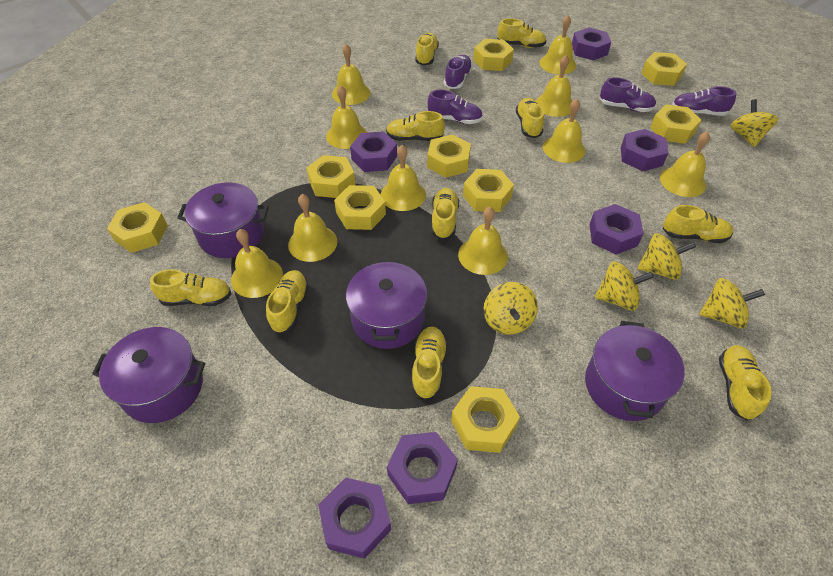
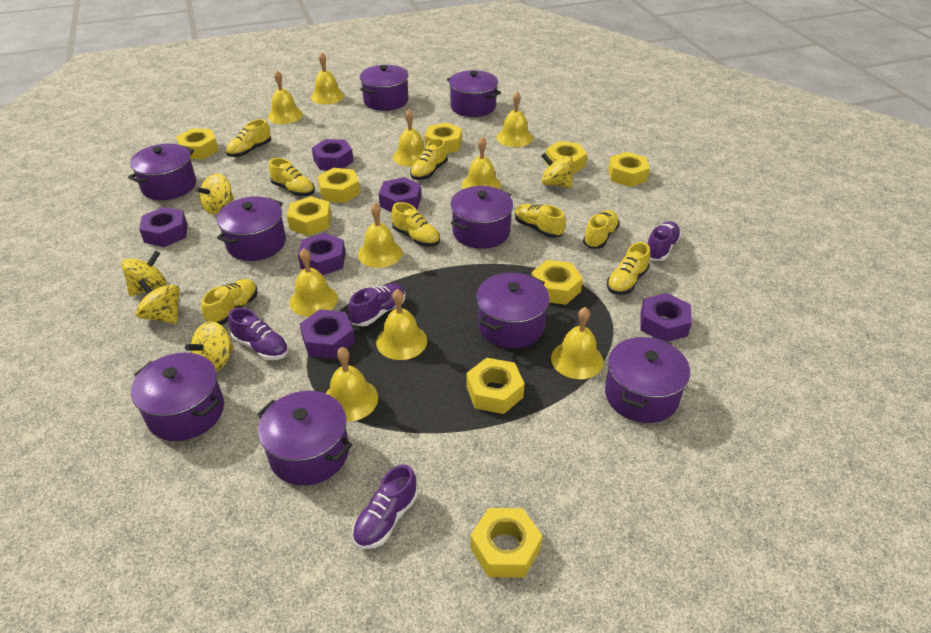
purple pot: 4 -> 9
yellow shoe: 10 -> 8

